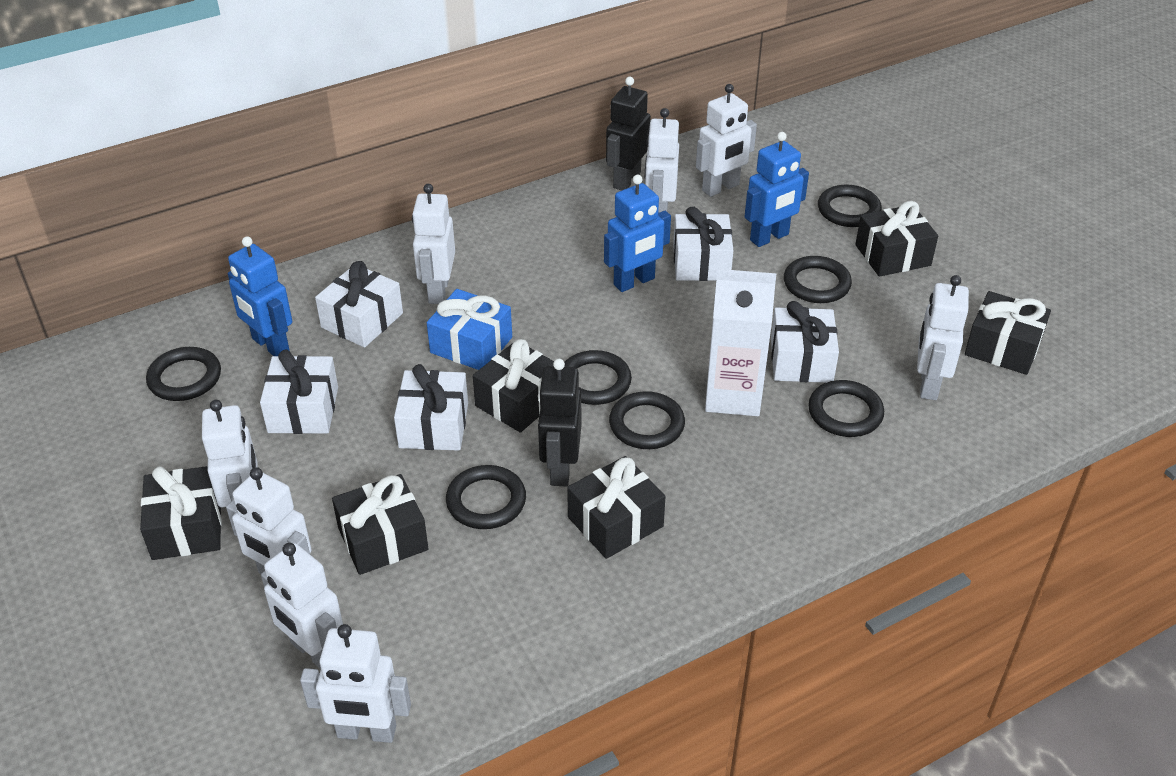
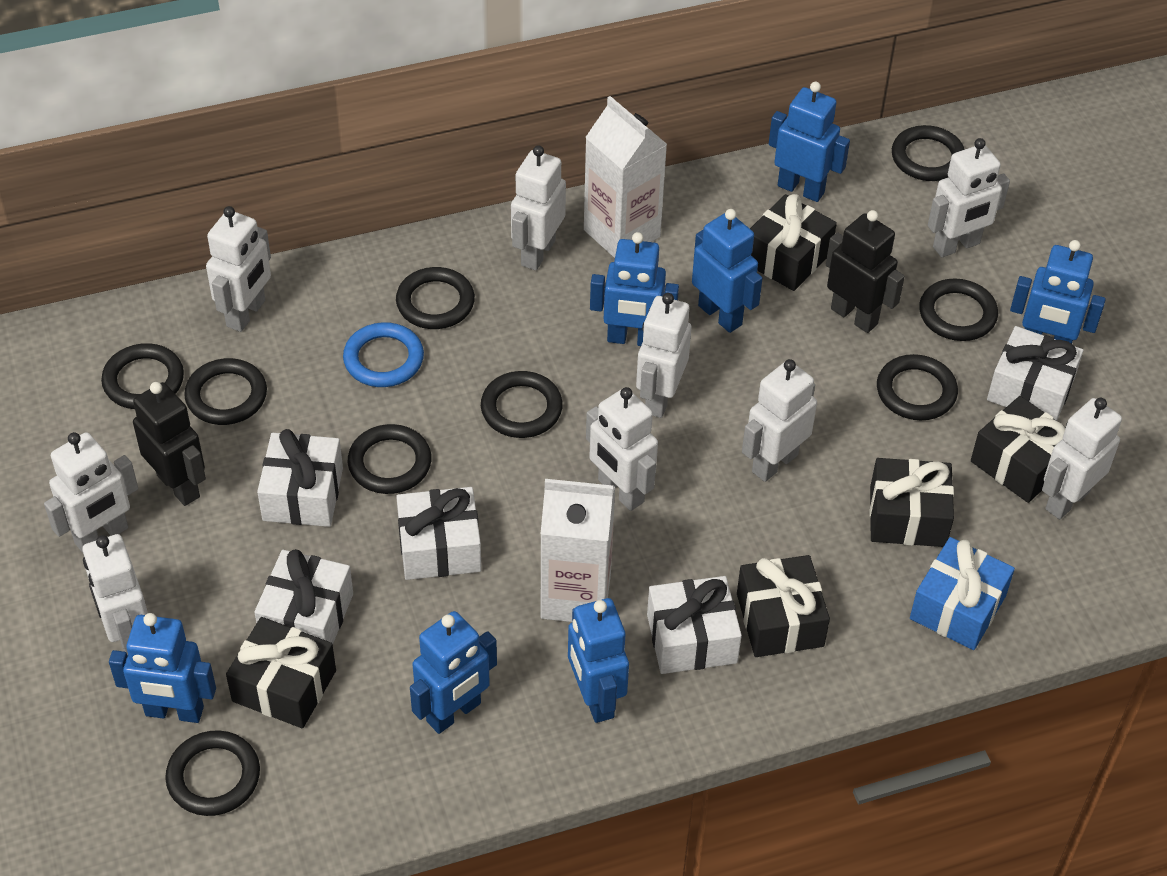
black gift: 6 -> 5
black ring: 7 -> 9
blue ring: 0 -> 1
blue robot: 3 -> 7
white carton: 1 -> 2
white robot: 8 -> 9

